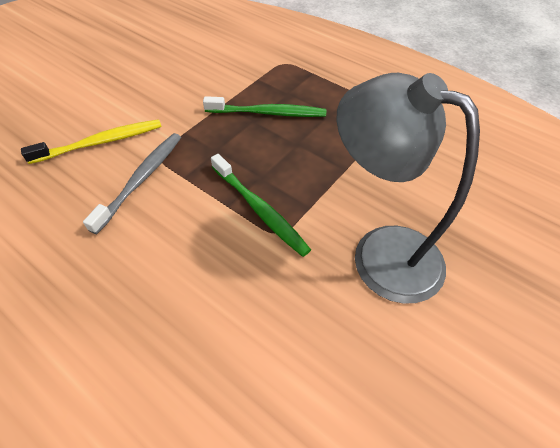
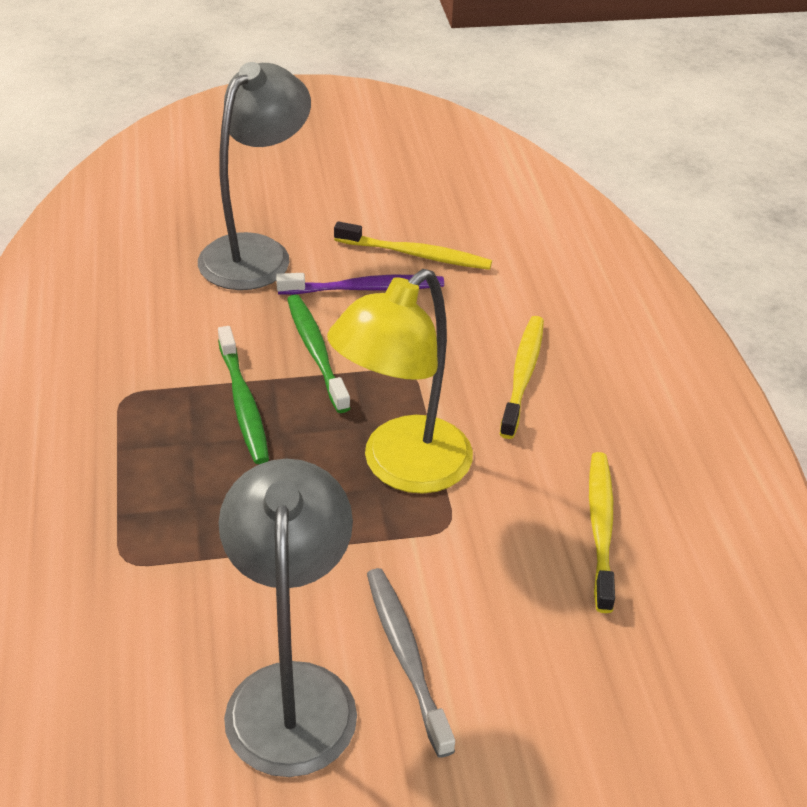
grey lamp: 1 -> 2
purple toothbrush: 0 -> 1
yellow lamp: 0 -> 1
yellow toothbrush: 1 -> 3

